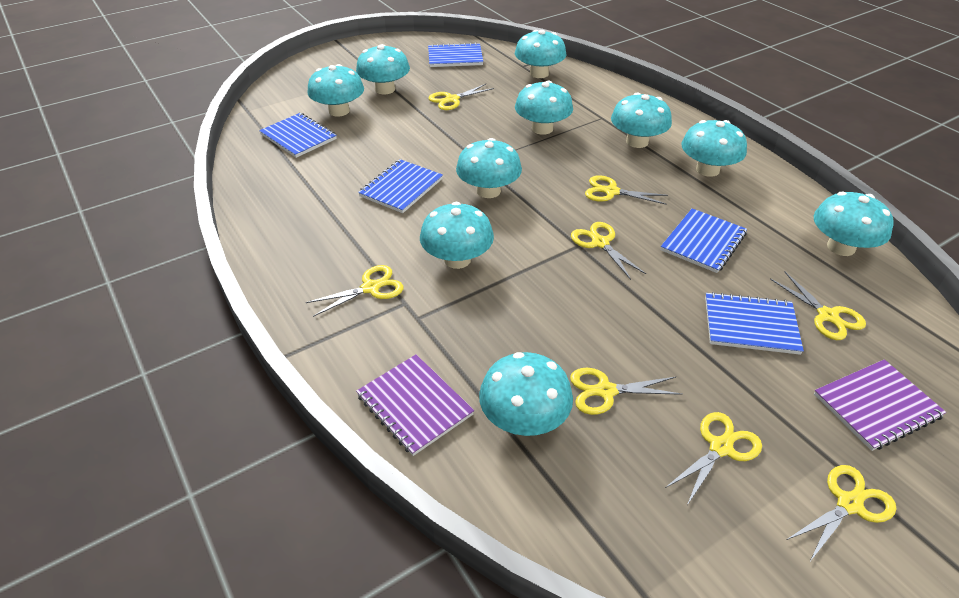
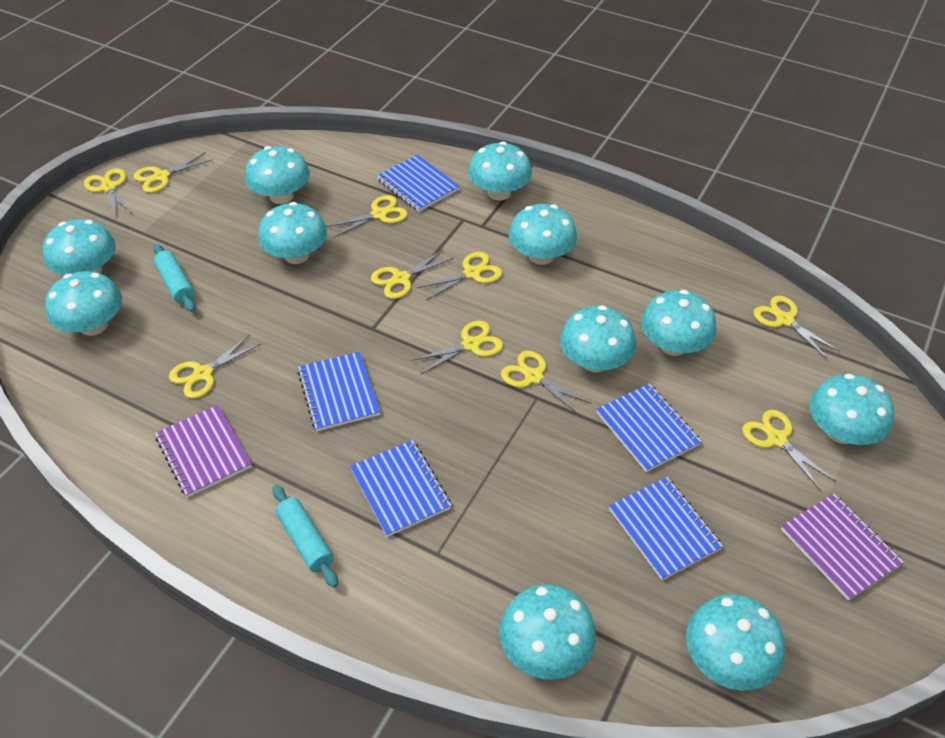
turquoise mushroom: 10 -> 11
turquoise rolling pin: 0 -> 2
yellow scissors: 8 -> 10

